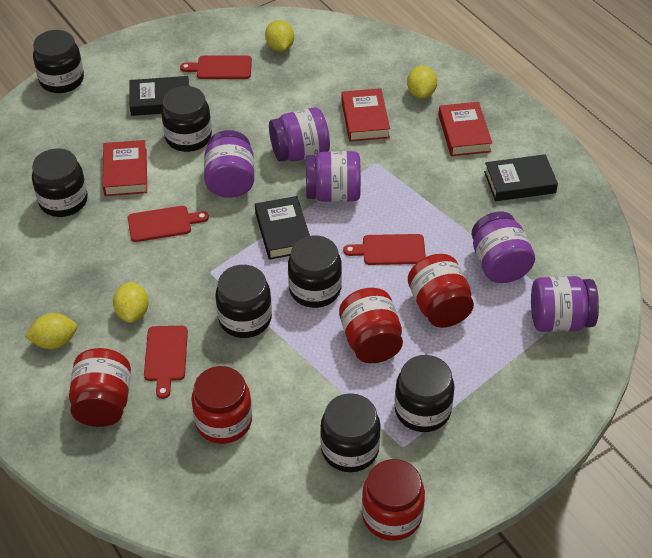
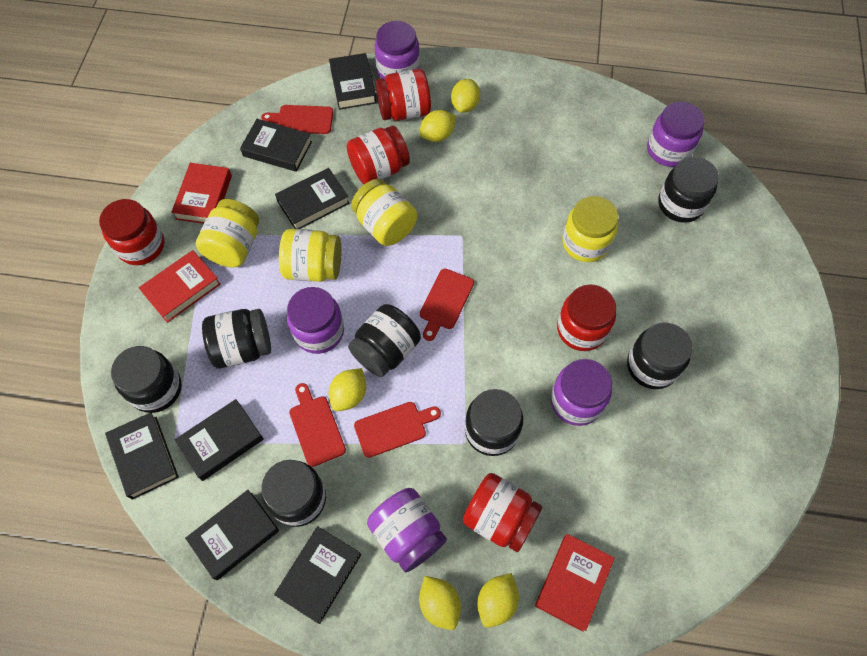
black book: 3 -> 7
yellow jar: 0 -> 4
yellow lemon: 4 -> 5

